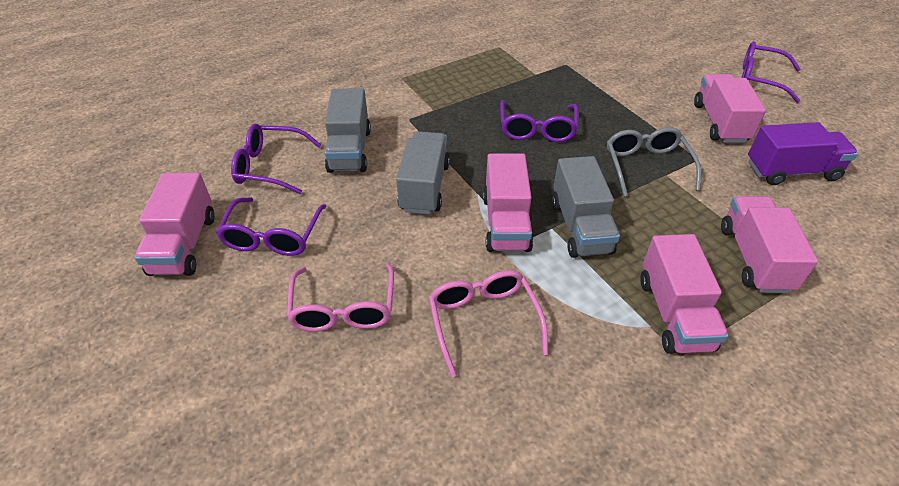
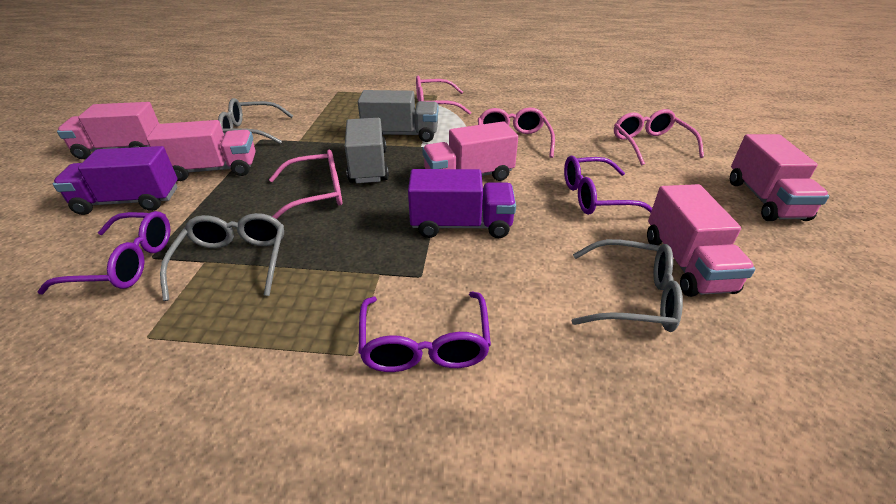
grey glasses: 1 -> 3
grey truck: 3 -> 2
pink glasses: 2 -> 4
purple glasses: 4 -> 3
purple truck: 1 -> 2

